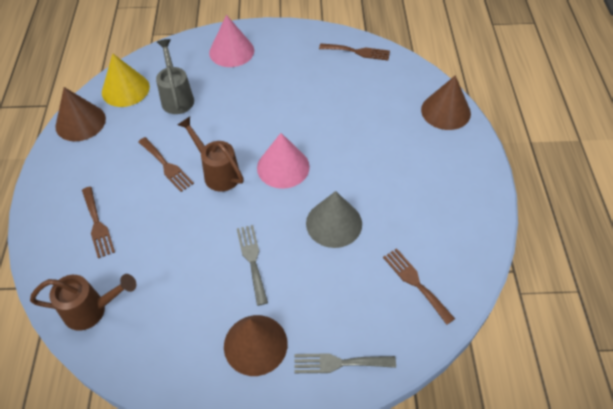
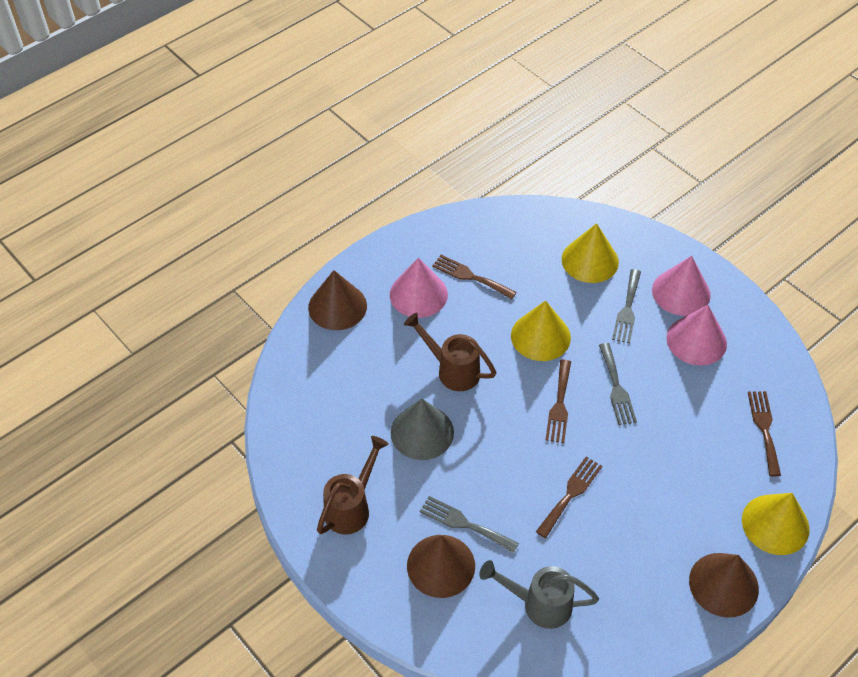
grey fork: 2 -> 3
pink cone: 2 -> 3
yellow cone: 1 -> 3

